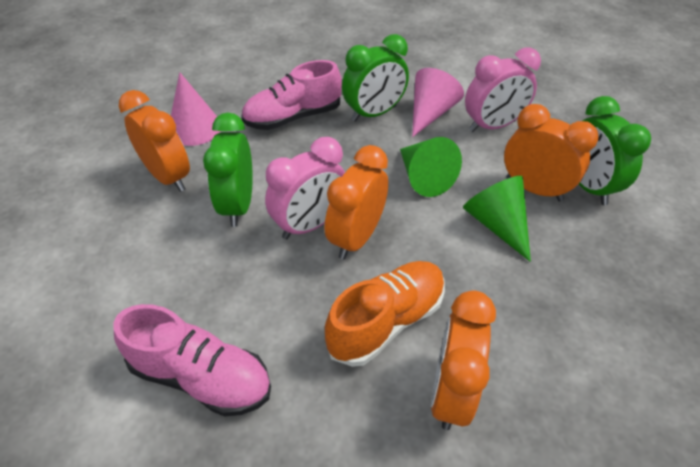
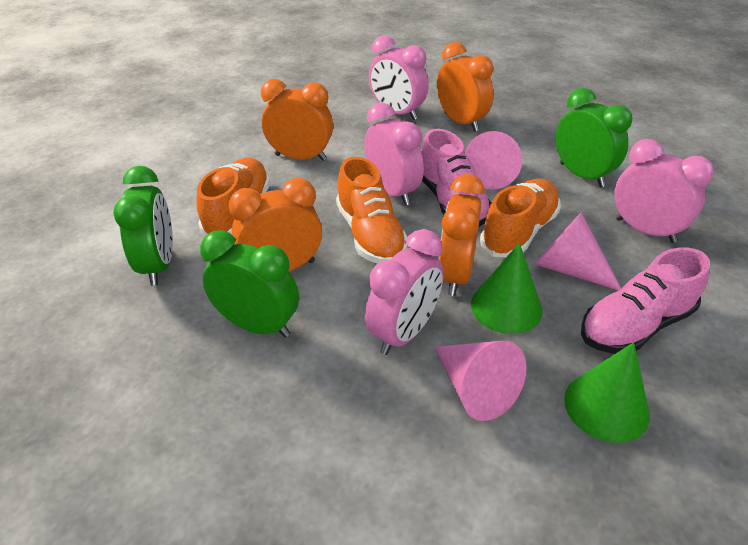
orange shoe: 1 -> 3
pink clock: 2 -> 4
pink cone: 2 -> 3

